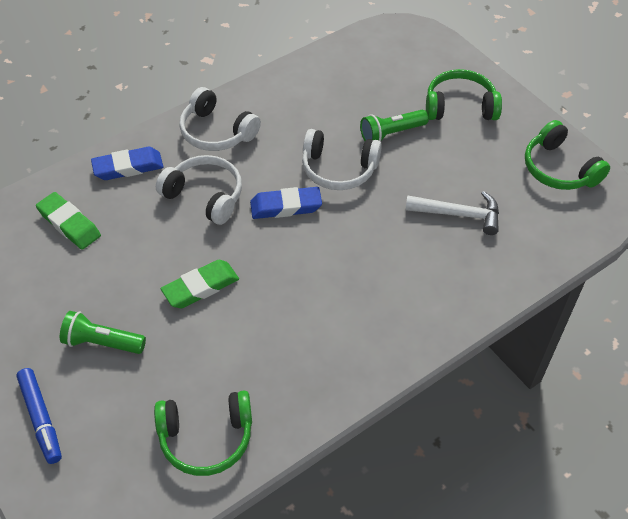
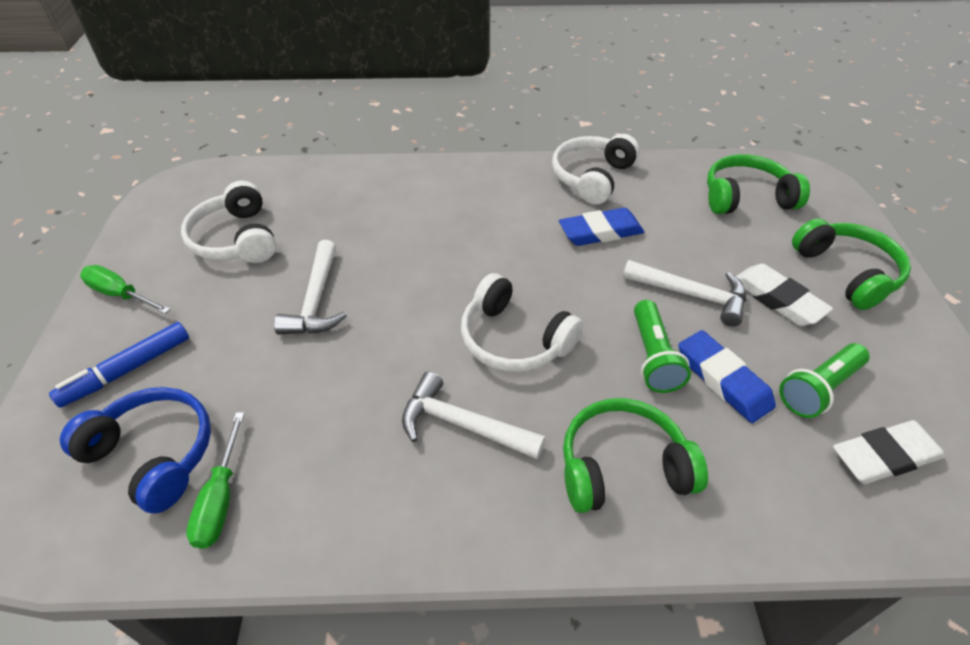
blue headphones: 0 -> 1
green eraser: 2 -> 0
green screwdriver: 0 -> 2
white eraser: 0 -> 2
white hammer: 1 -> 3

